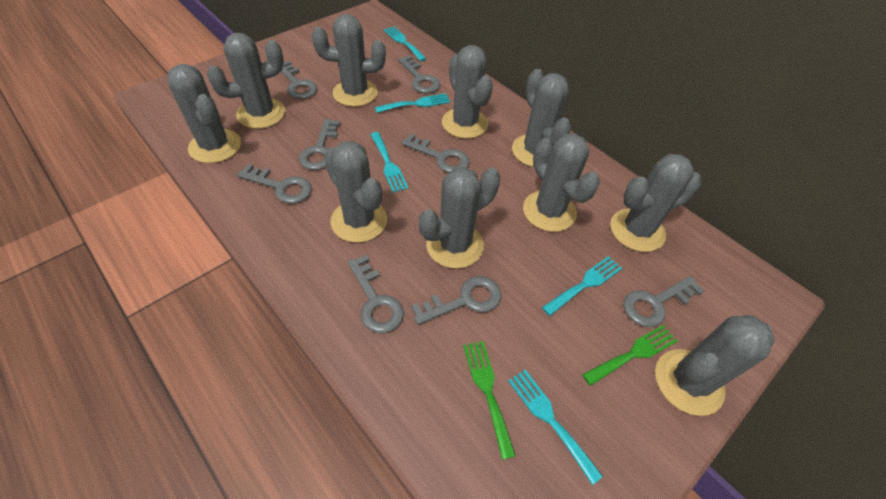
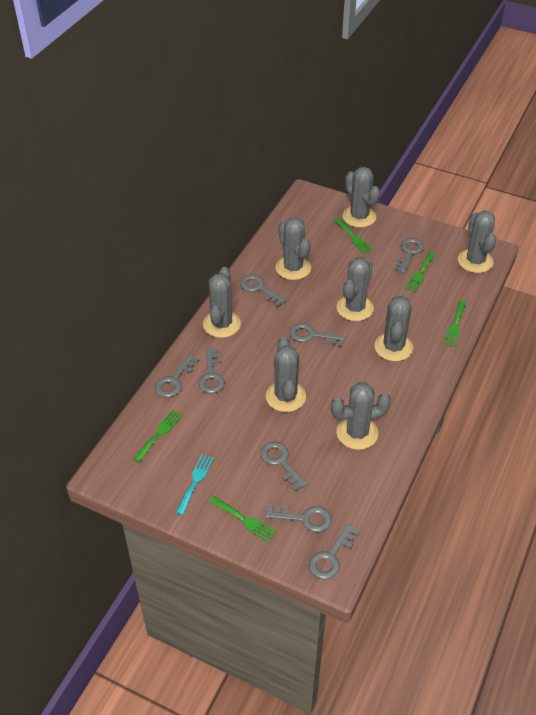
green fork: 2 -> 5
grey cactus: 10 -> 8
turquoise fork: 5 -> 1

